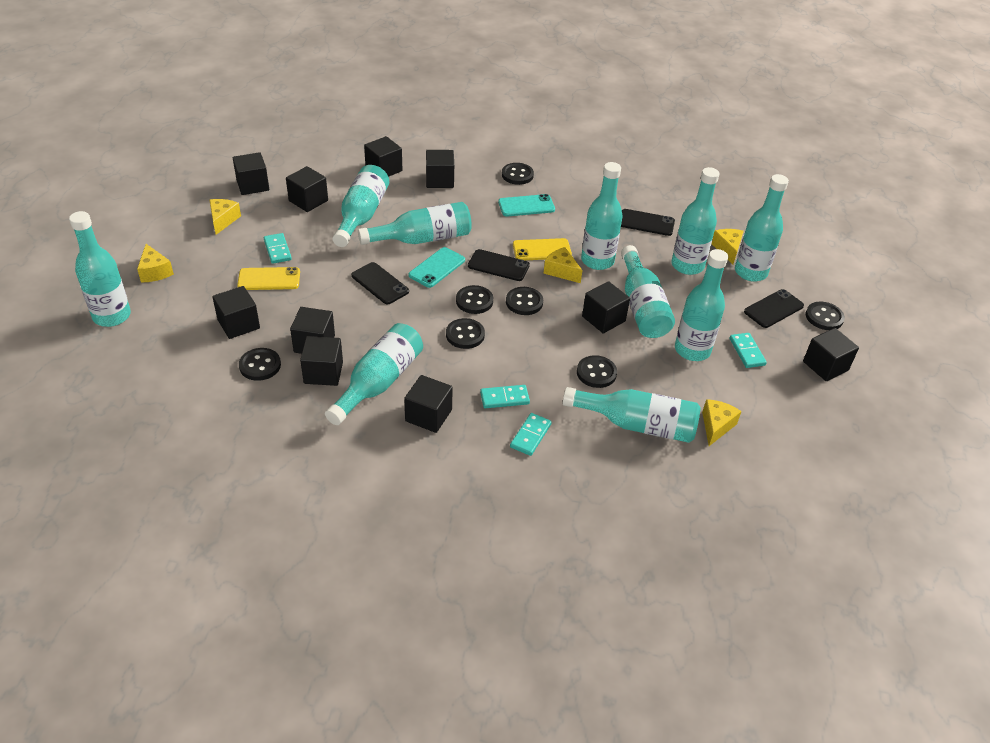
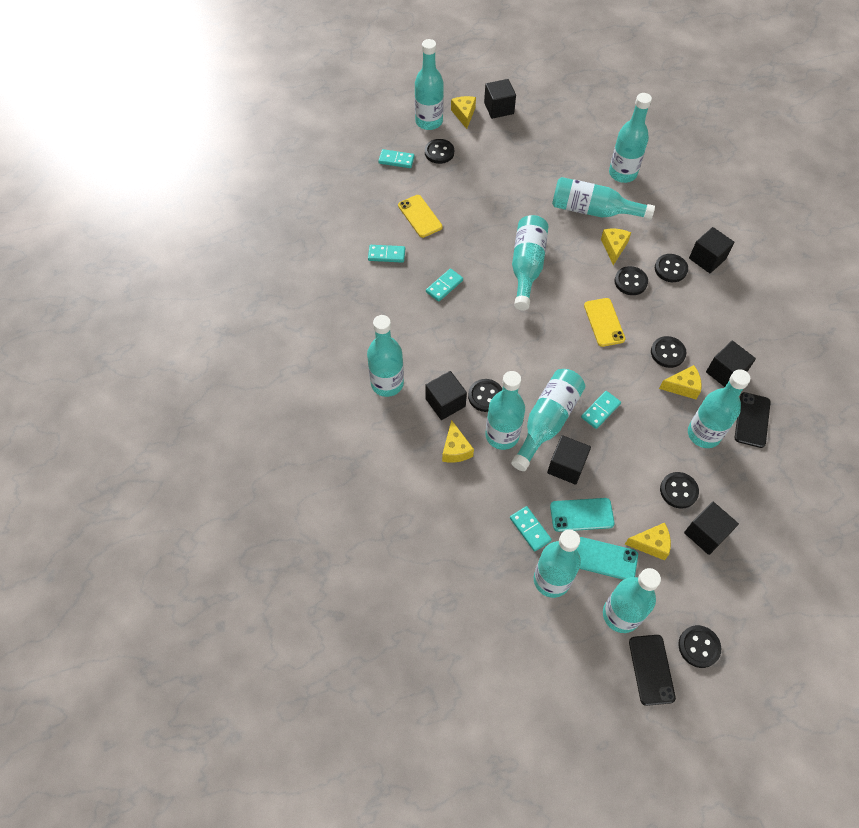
black cube: 10 -> 6
black phone: 4 -> 2
turquoise domino: 4 -> 5

